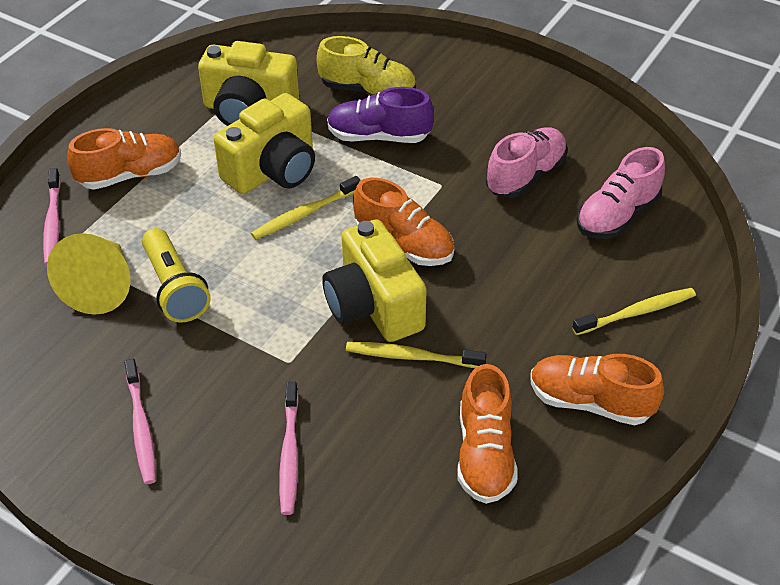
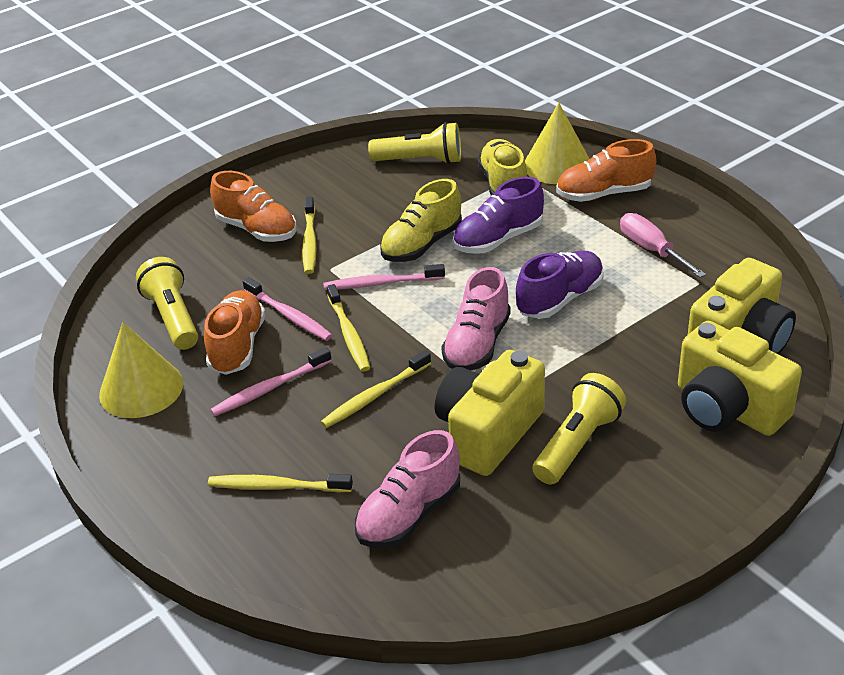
orange shoe: 4 -> 3
pink screwdriver: 0 -> 1
purple shoe: 1 -> 2
yellow cone: 1 -> 2
yellow flashlight: 1 -> 3
yellow shoe: 1 -> 2
yellow toothbrush: 3 -> 4

